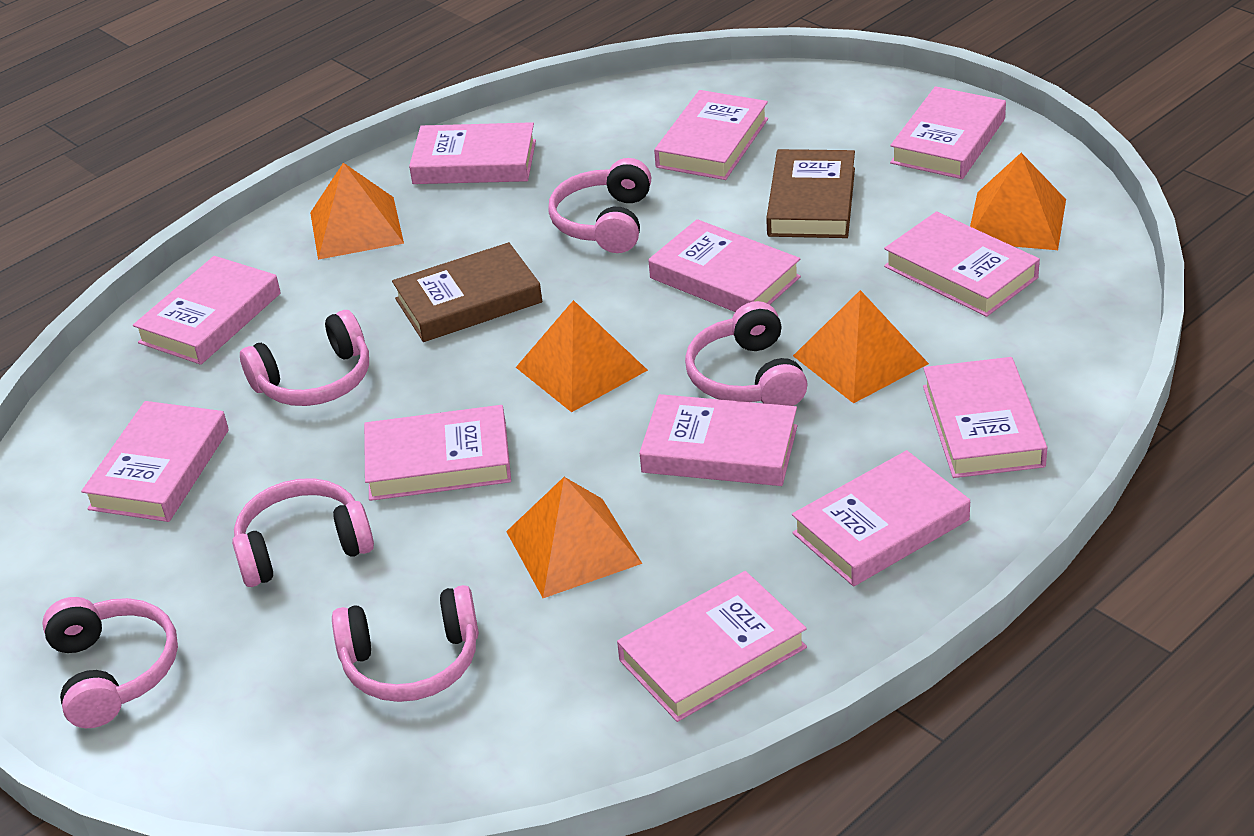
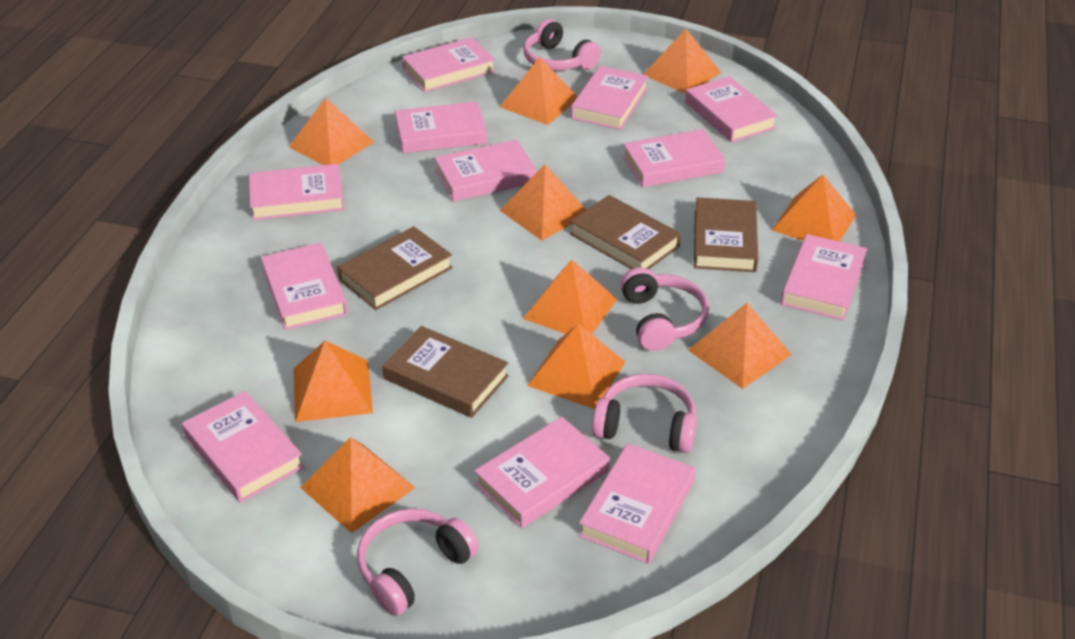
brown book: 2 -> 4
orange pyramid: 5 -> 10
pink headphones: 6 -> 4

